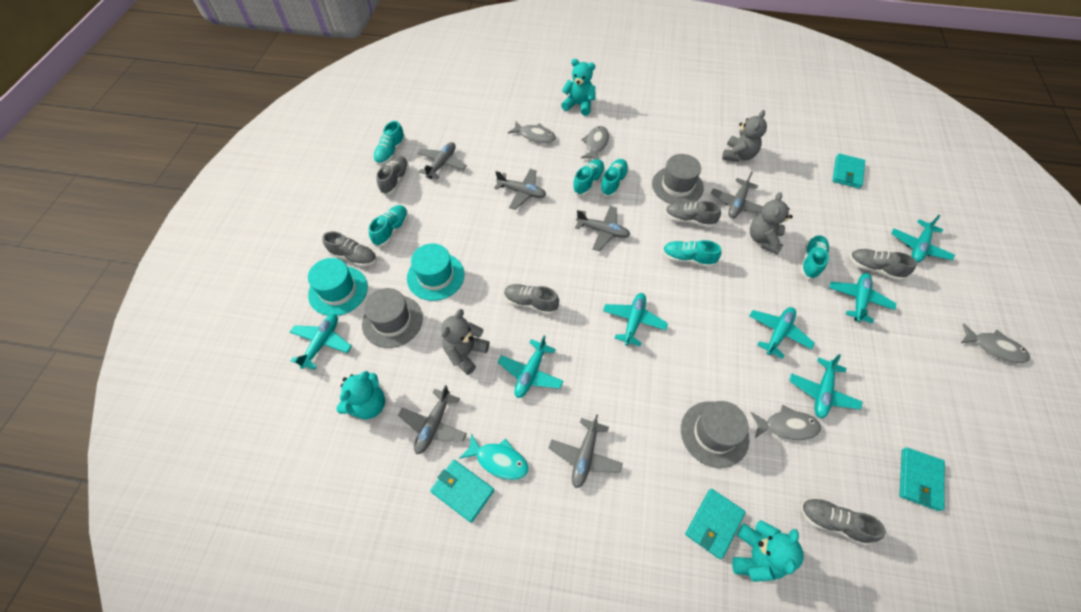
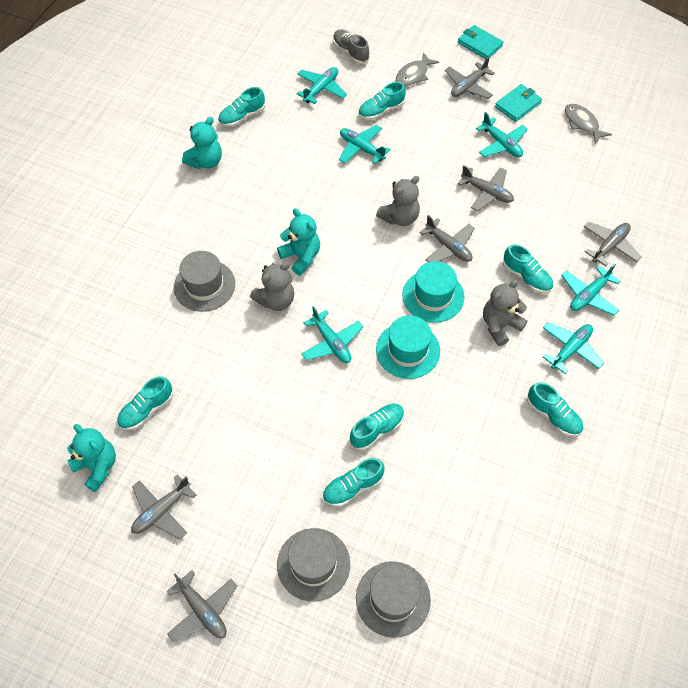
grey fish: 4 -> 2
grey shoe: 6 -> 1
turquoise fish: 1 -> 0
turquoise plane: 7 -> 6
turquoise shoe: 6 -> 7
turquoise wallet: 4 -> 2

